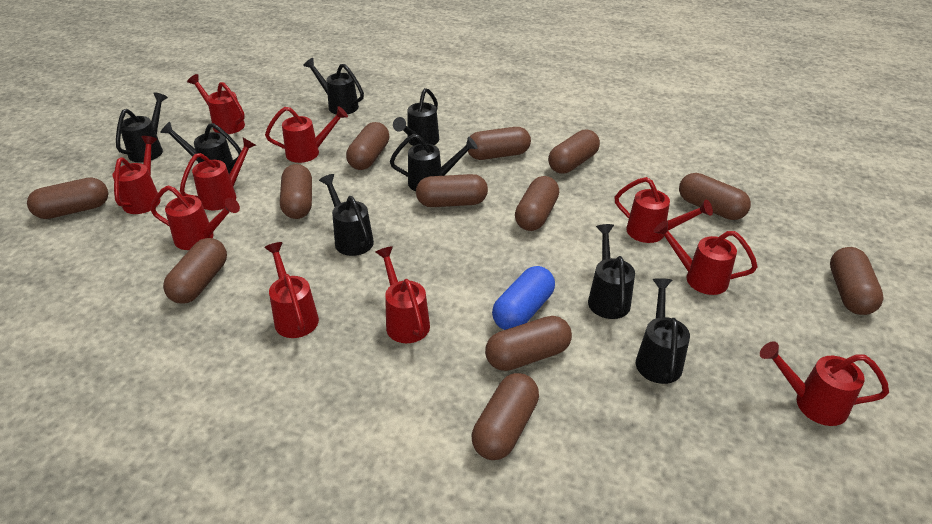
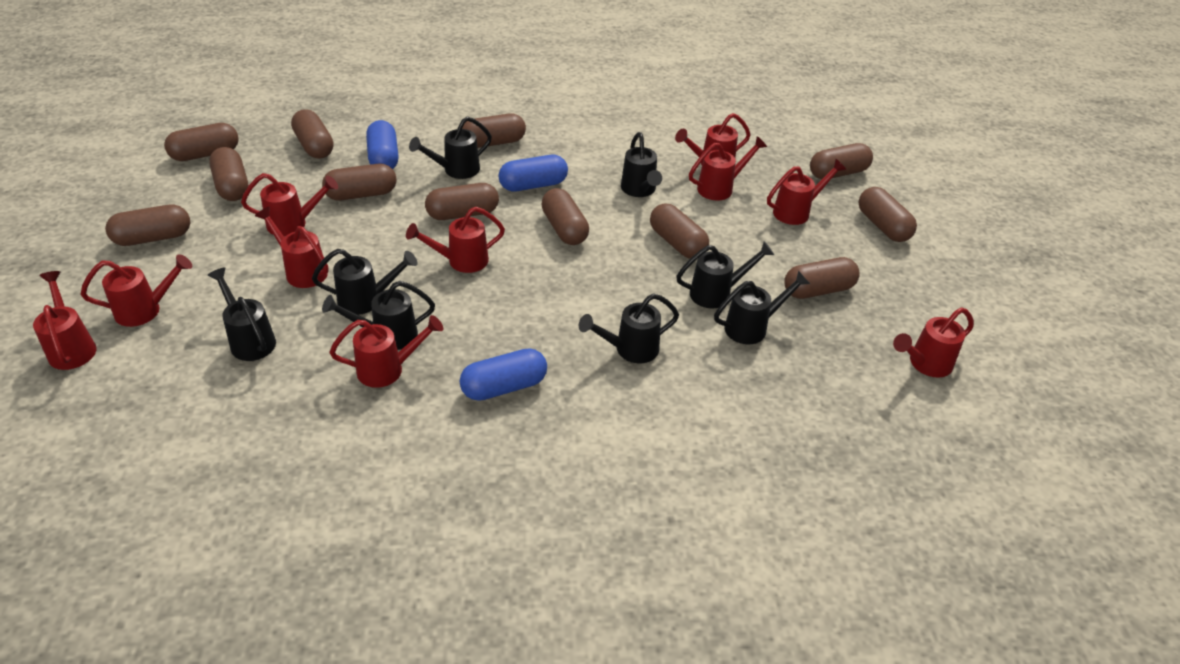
blue capsule: 1 -> 3

